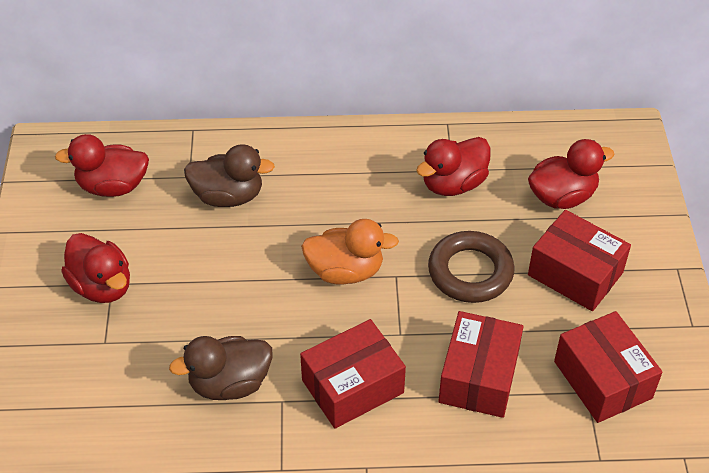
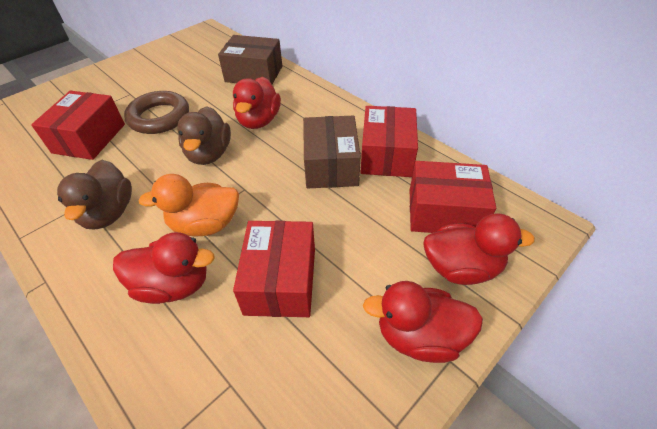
brown box: 0 -> 2

